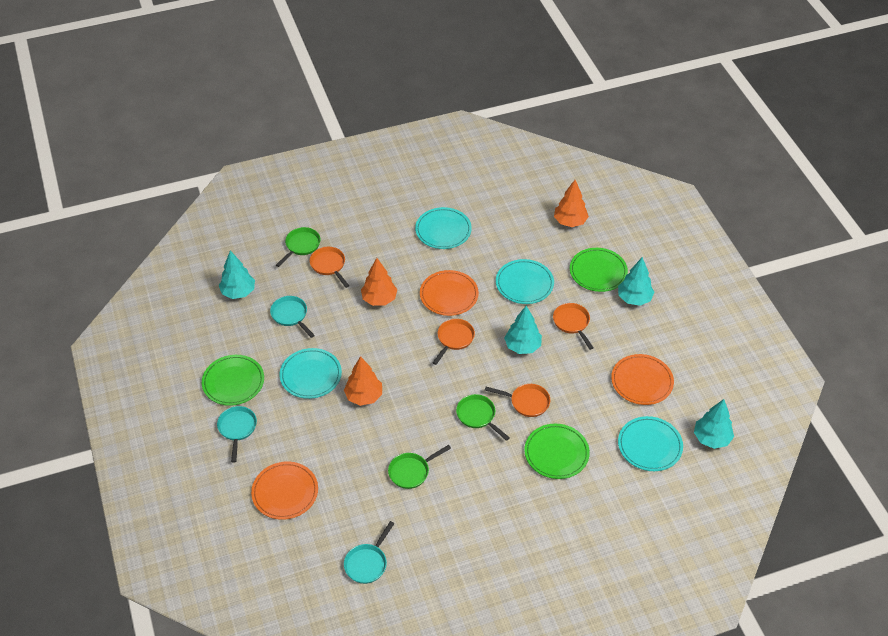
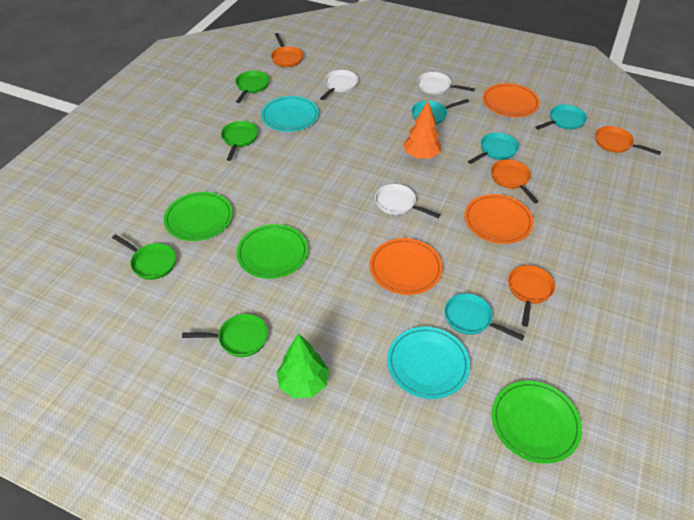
green pan: 3 -> 4
green tree: 0 -> 1
orange tree: 3 -> 1
turquoise pan: 3 -> 4
turquoise plate: 4 -> 2
turquoise tree: 4 -> 0
white pan: 0 -> 3

